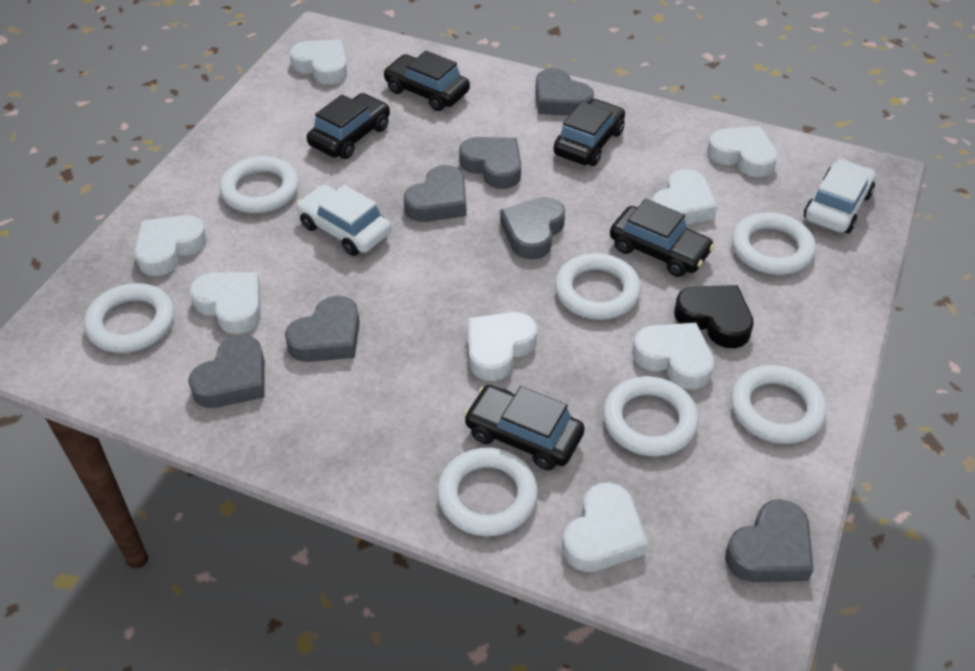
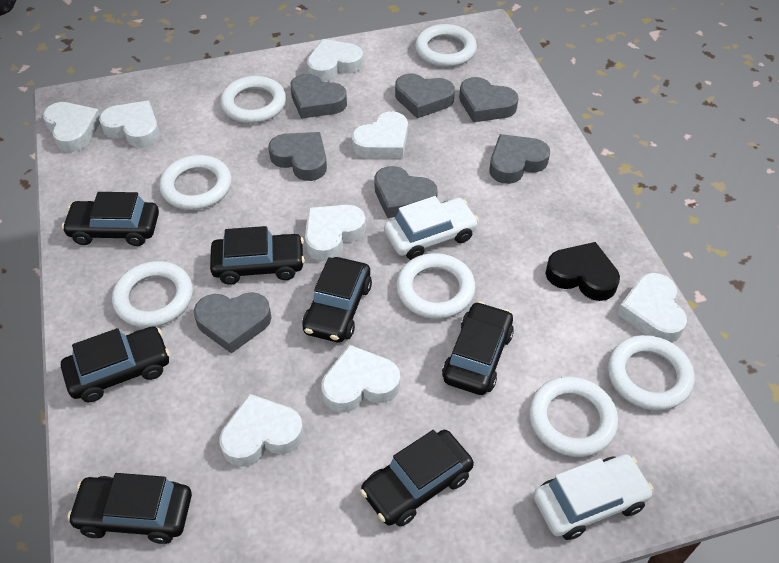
black car: 5 -> 7

